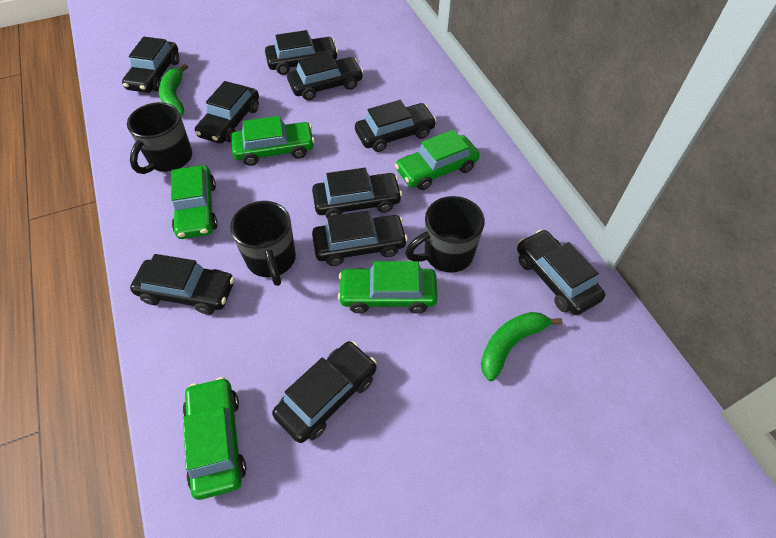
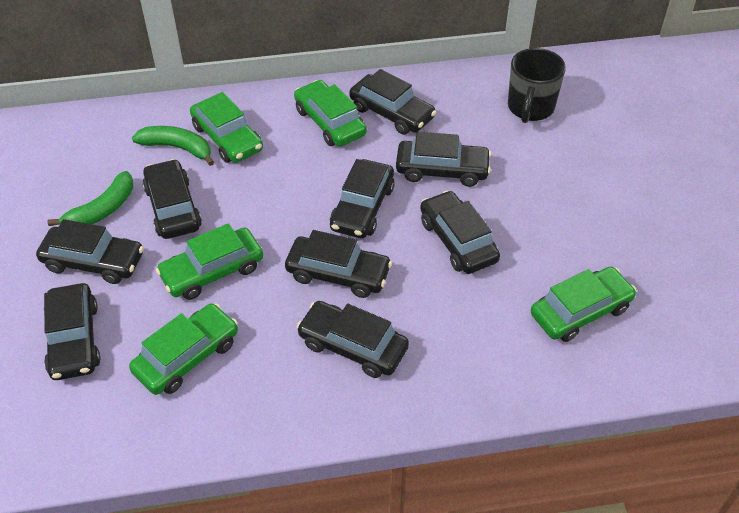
black car: 10 -> 9
black mug: 3 -> 1

